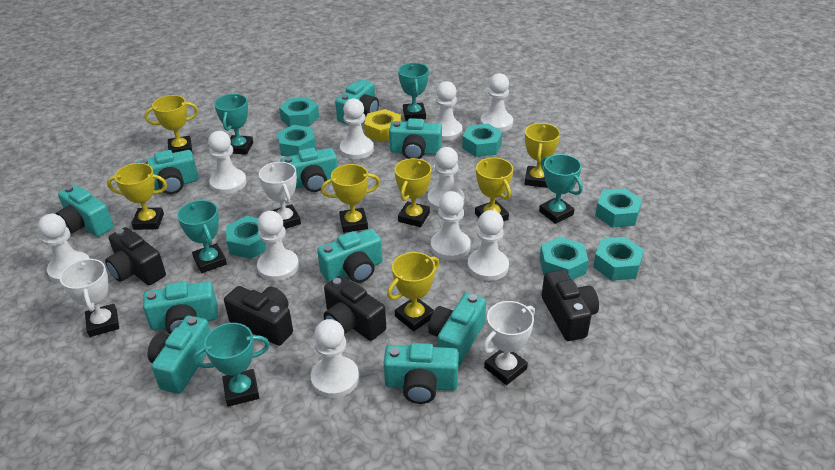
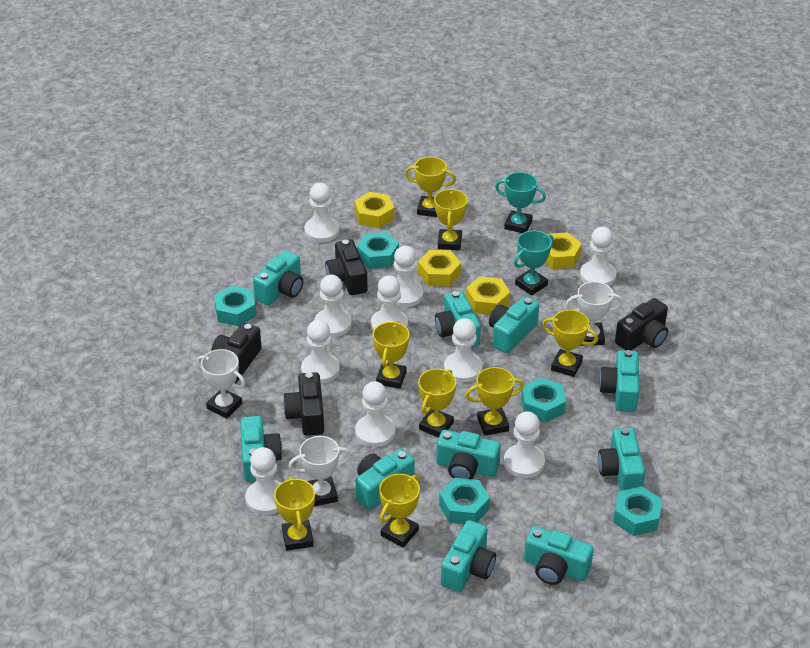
turquoise nut: 7 -> 5
turquoise trophy: 5 -> 2
yellow nut: 1 -> 4
yellow trophy: 7 -> 8

